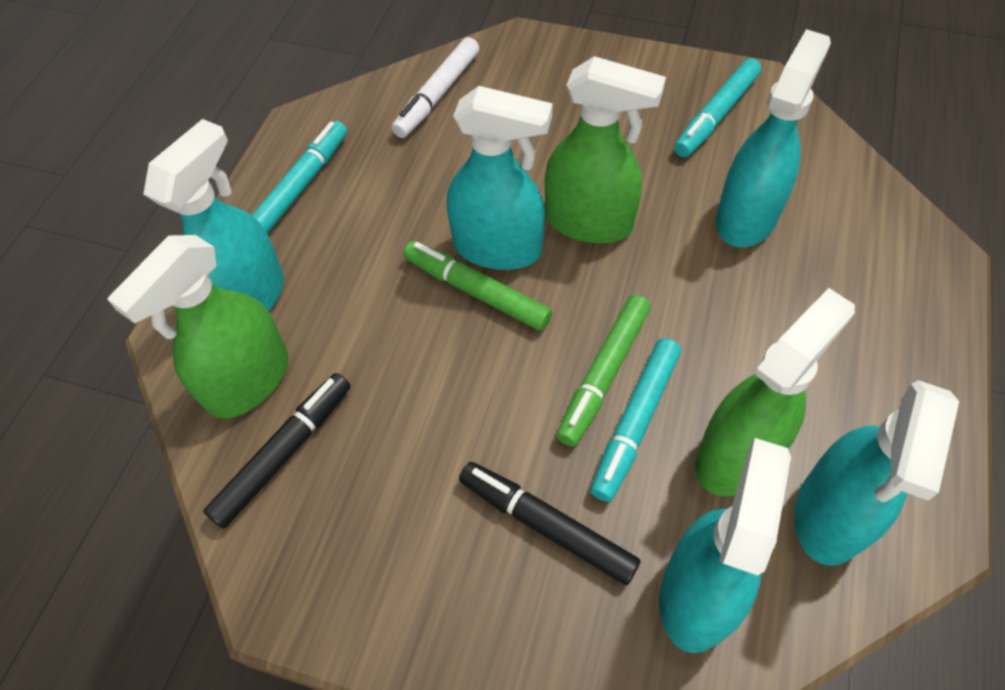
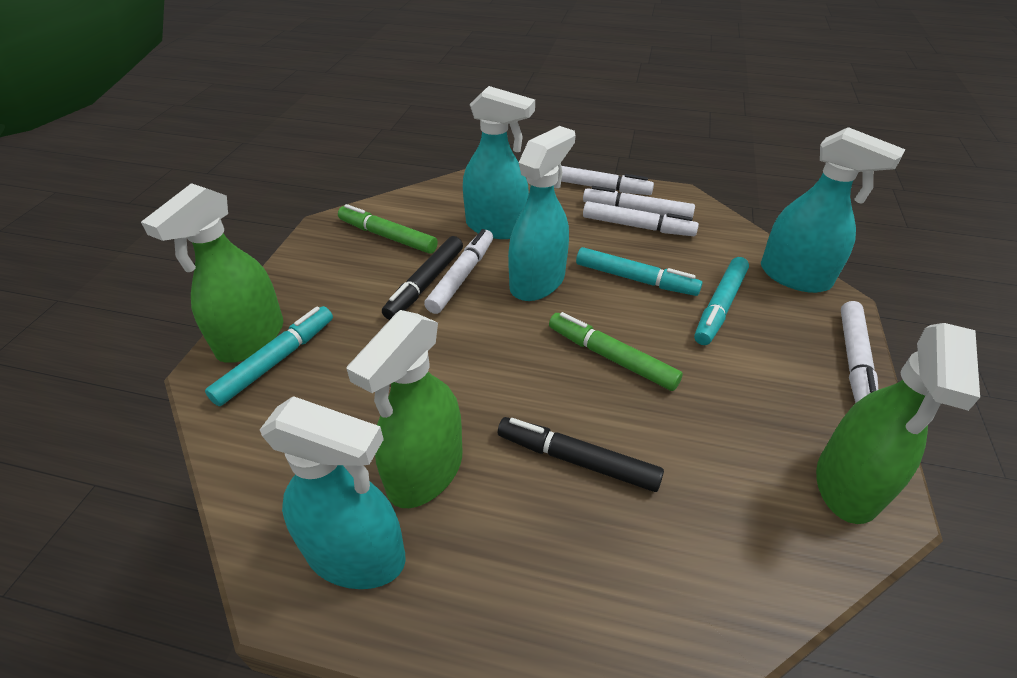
turquoise spray bottle: 5 -> 4
white marker: 1 -> 5

